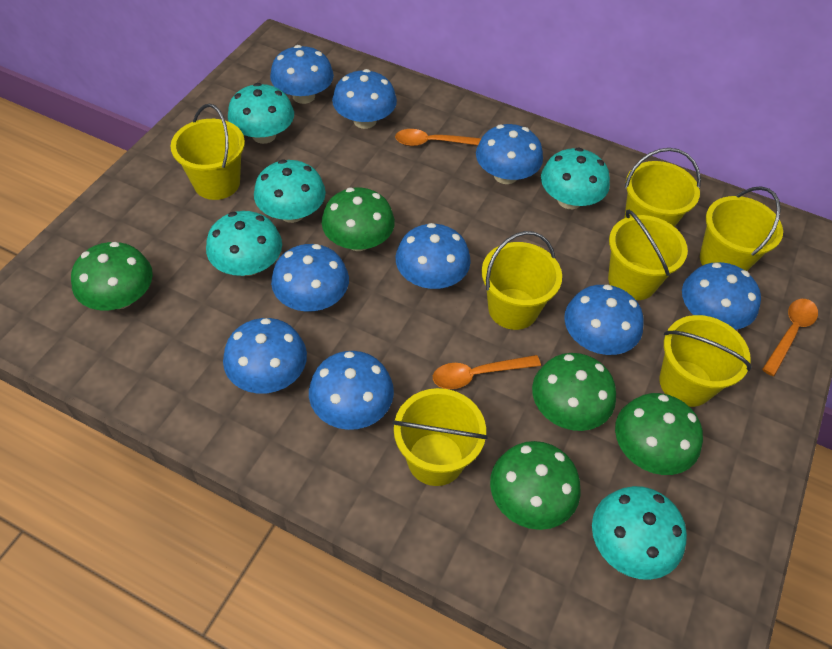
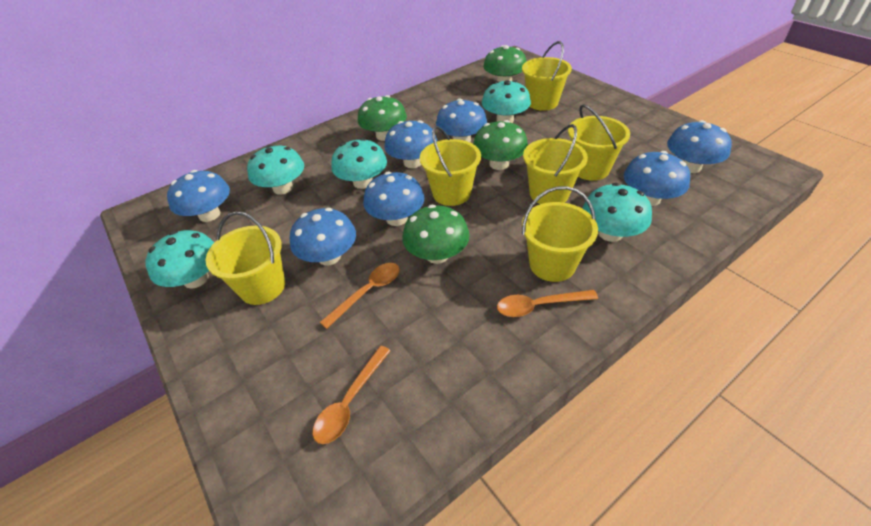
blue mushroom: 9 -> 7
green mushroom: 5 -> 4
yellow bucket: 7 -> 6

